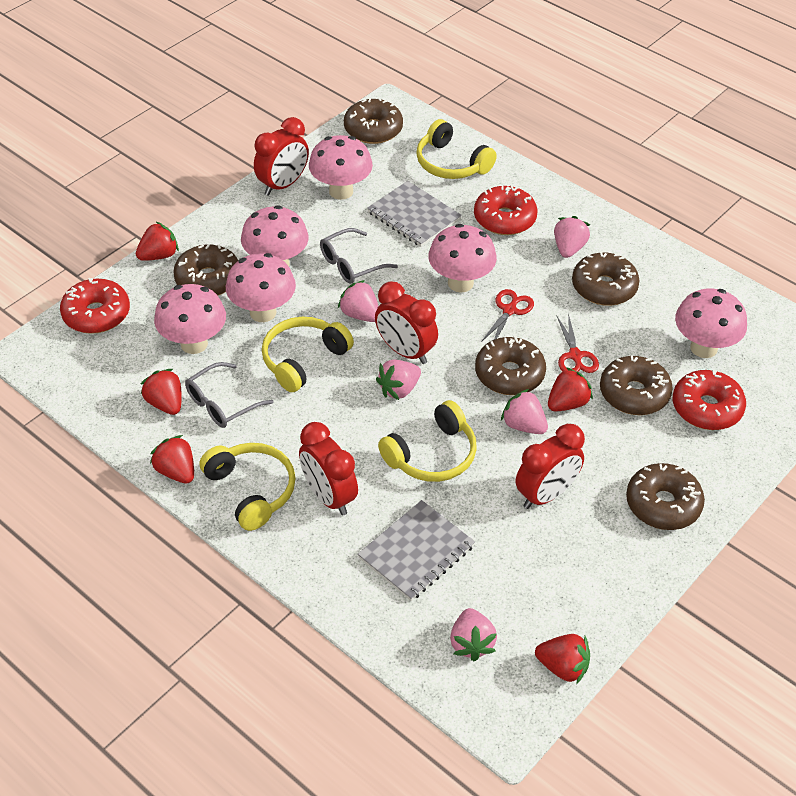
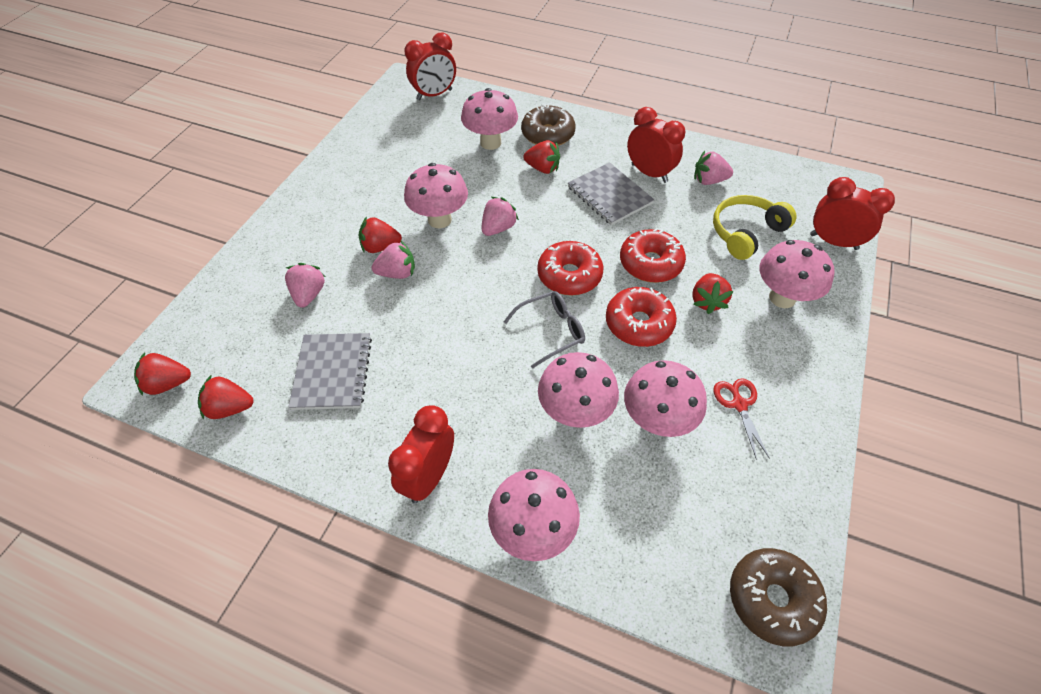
brown donut: 6 -> 2
grey glasses: 2 -> 1
pink strawberry: 5 -> 4
red scissors: 2 -> 1
yellow headphones: 4 -> 1

